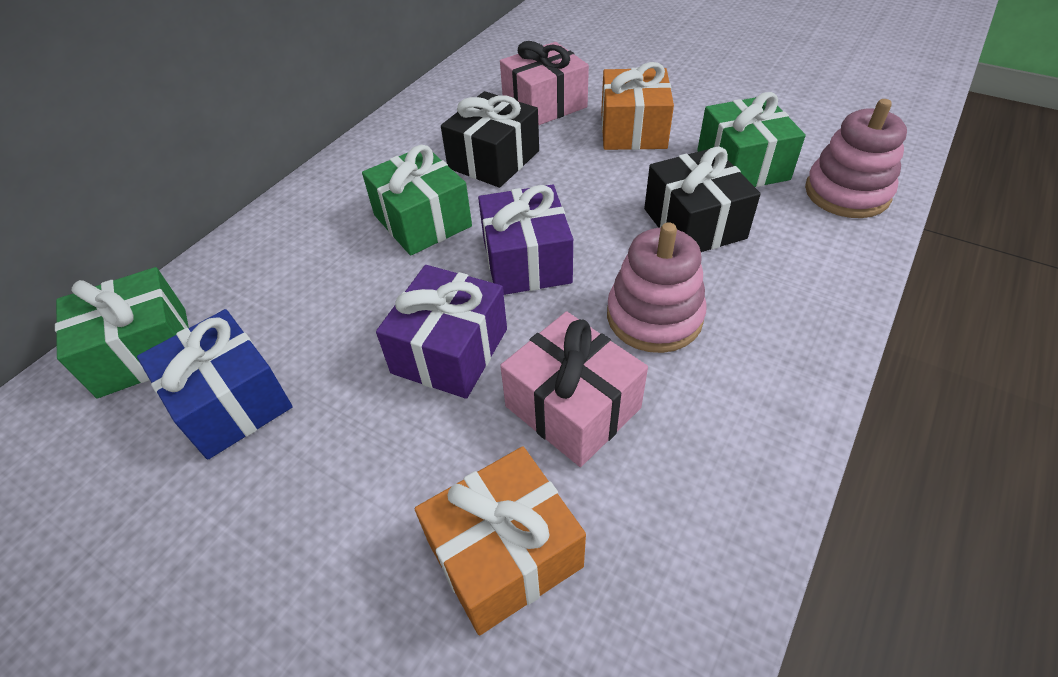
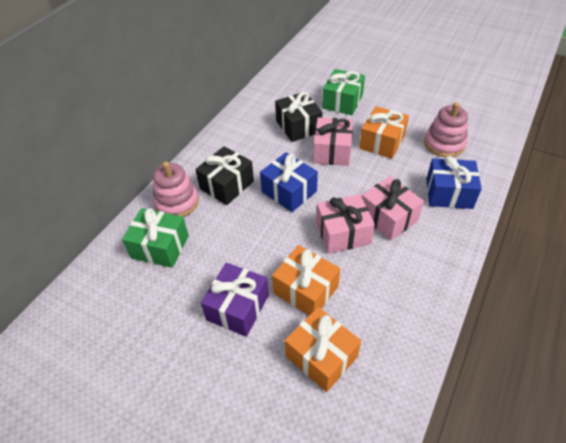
blue gift: 1 -> 2
green gift: 3 -> 2
orange gift: 2 -> 3
pink gift: 2 -> 3
purple gift: 2 -> 1

